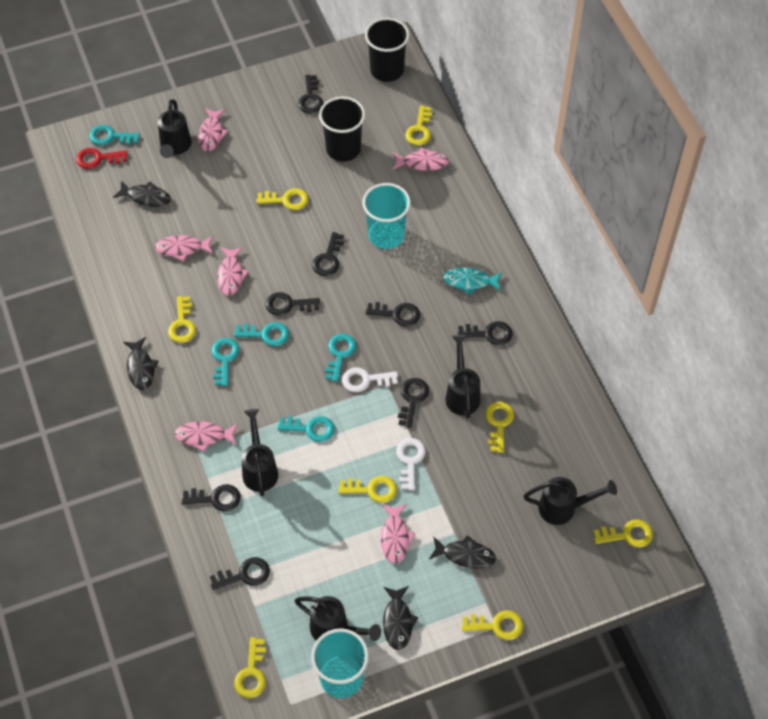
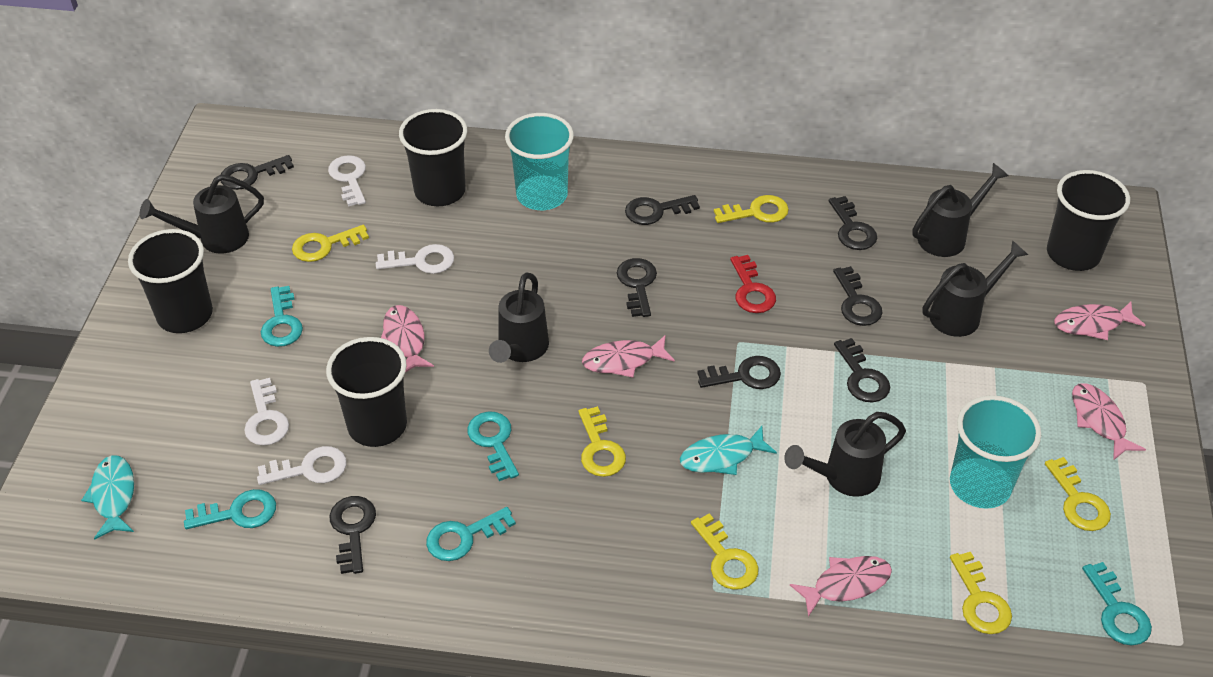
black cup: 2 -> 4
black fish: 4 -> 0
pink fish: 6 -> 5
turquoise fish: 1 -> 2
white key: 2 -> 4
yellow key: 8 -> 6

